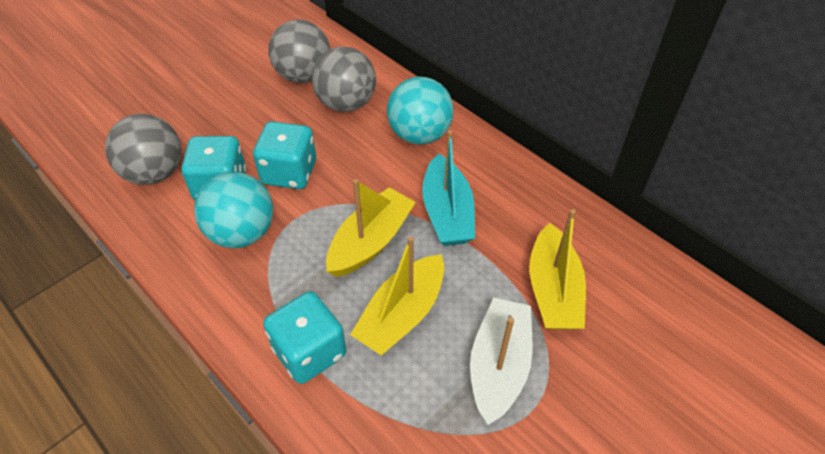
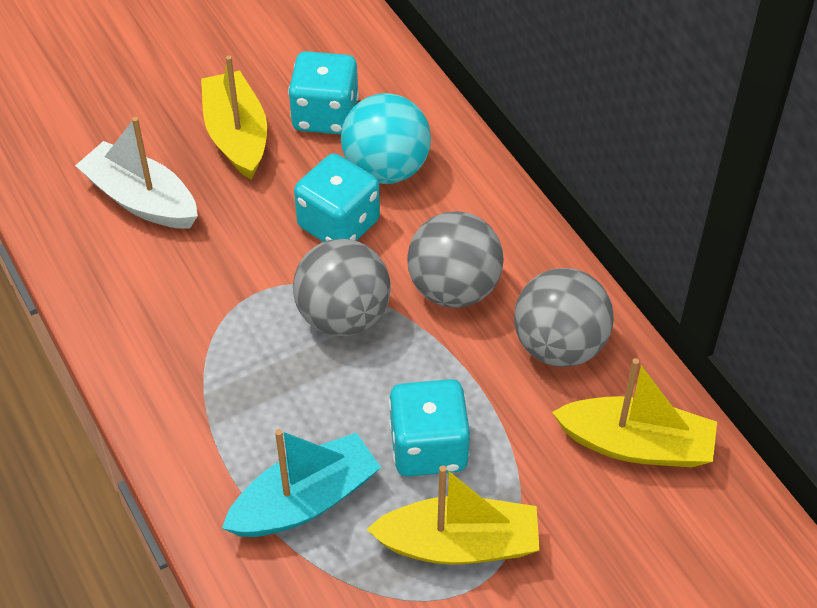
turquoise ball: 2 -> 1

